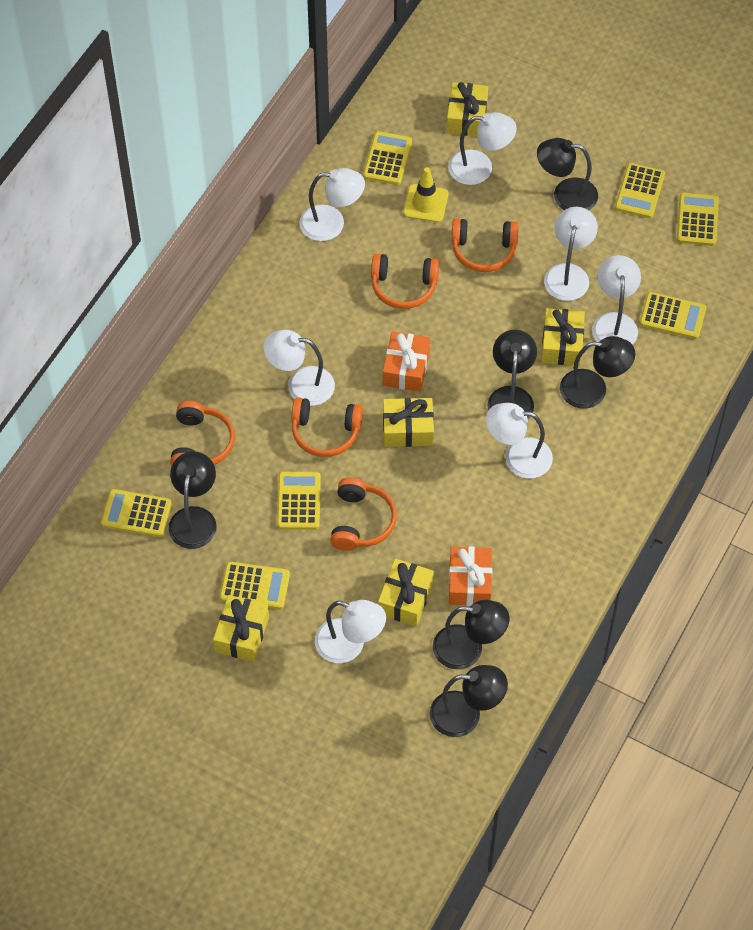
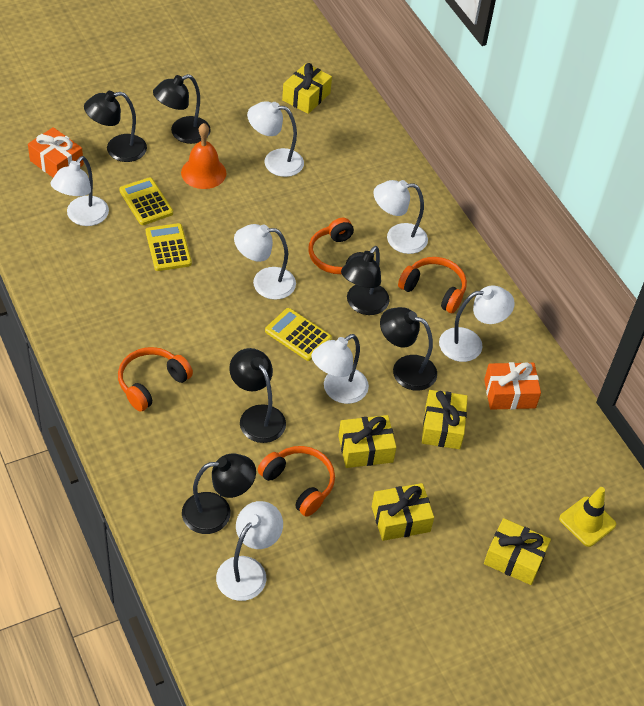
orange bell: 0 -> 1
orange headphones: 5 -> 4
yellow calculator: 7 -> 3

